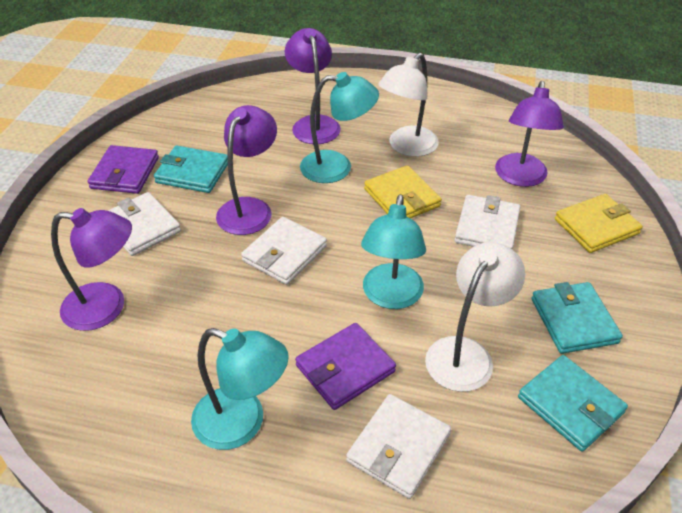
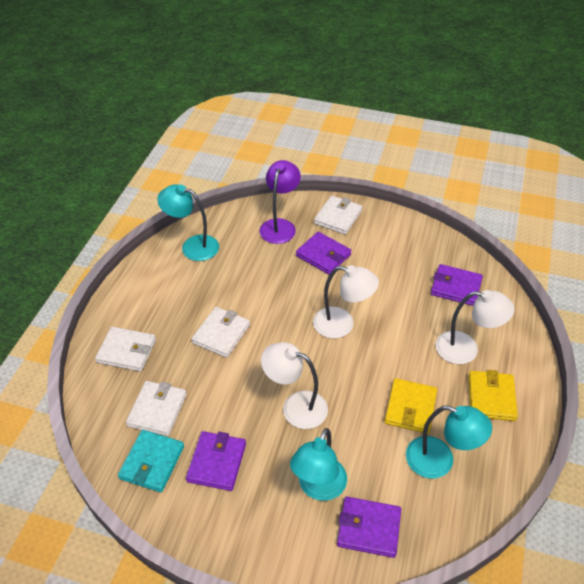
purple lamp: 4 -> 1
purple wallet: 2 -> 4
turquoise wallet: 3 -> 1
white lamp: 2 -> 3

